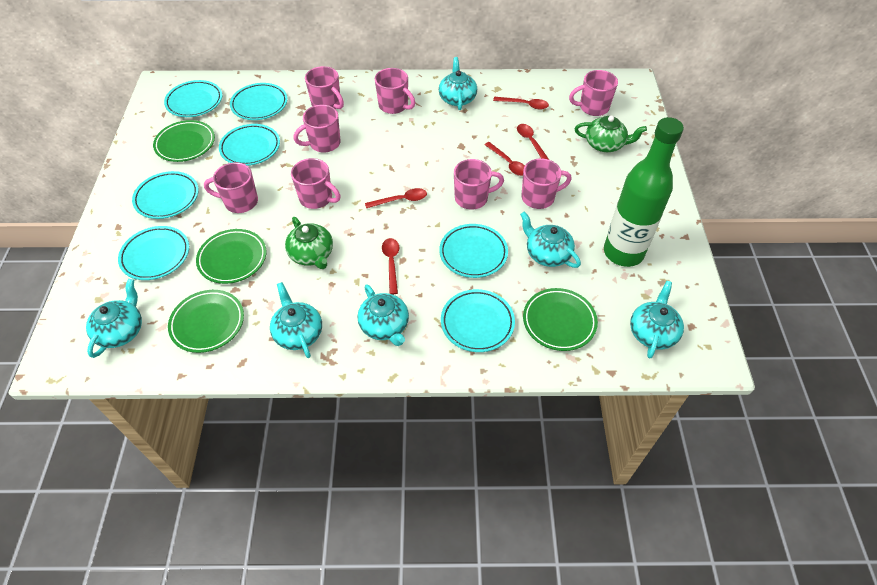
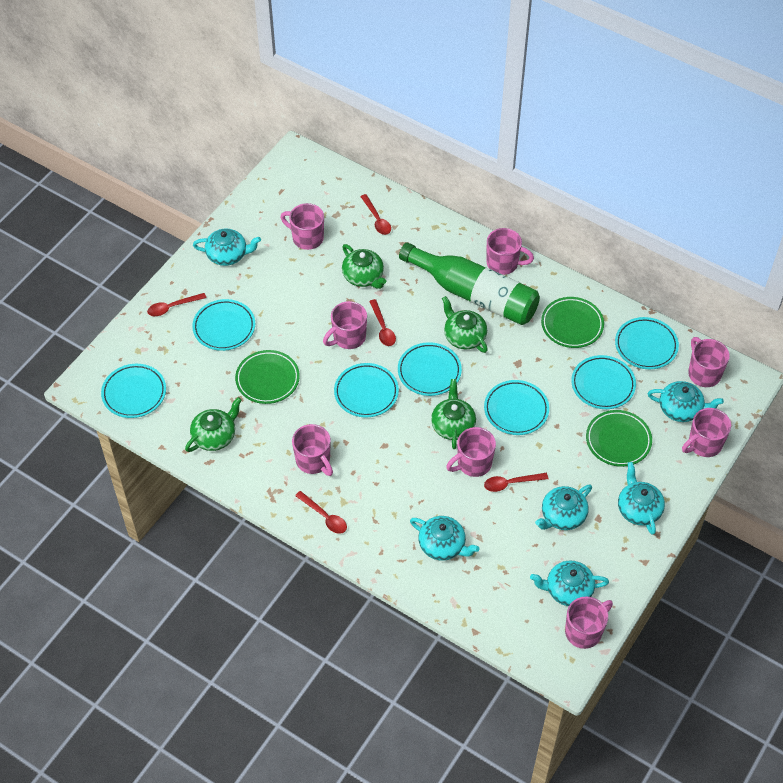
green plate: 4 -> 3
green teapot: 2 -> 4

